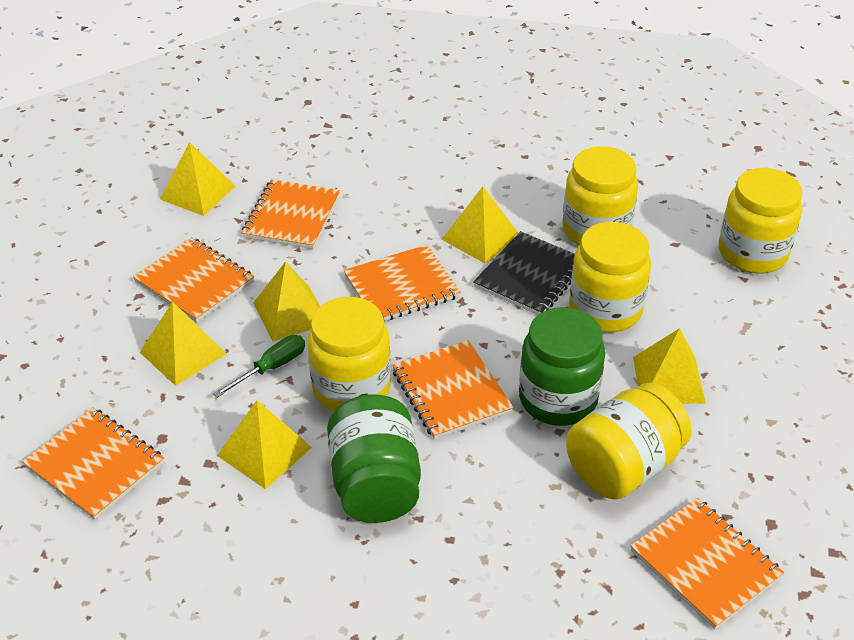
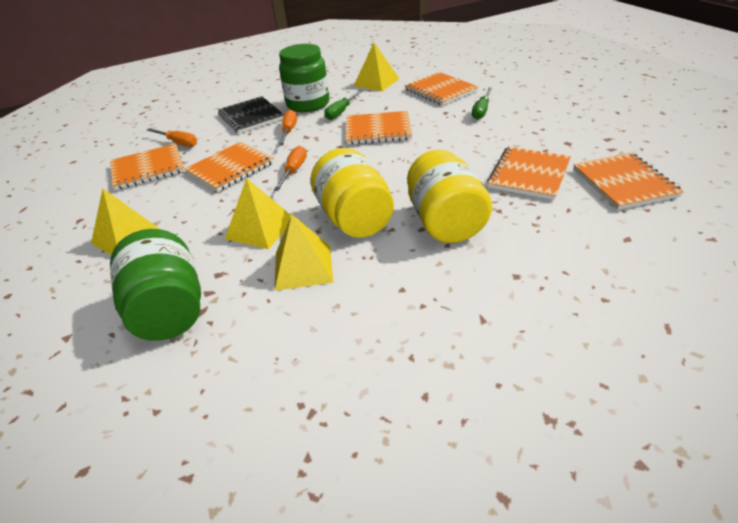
green screwdriver: 1 -> 2
orange screwdriver: 0 -> 3
yellow jar: 5 -> 2
yellow pyramid: 6 -> 4

